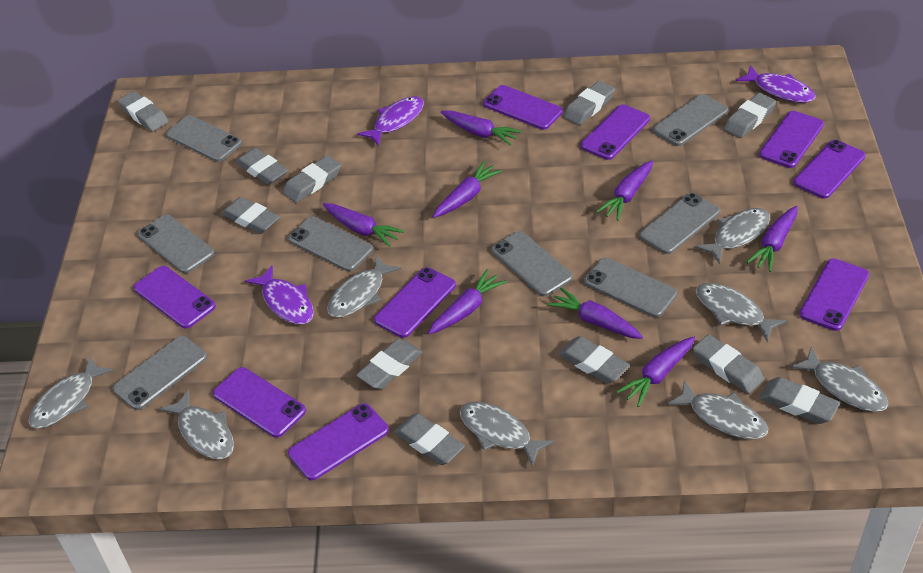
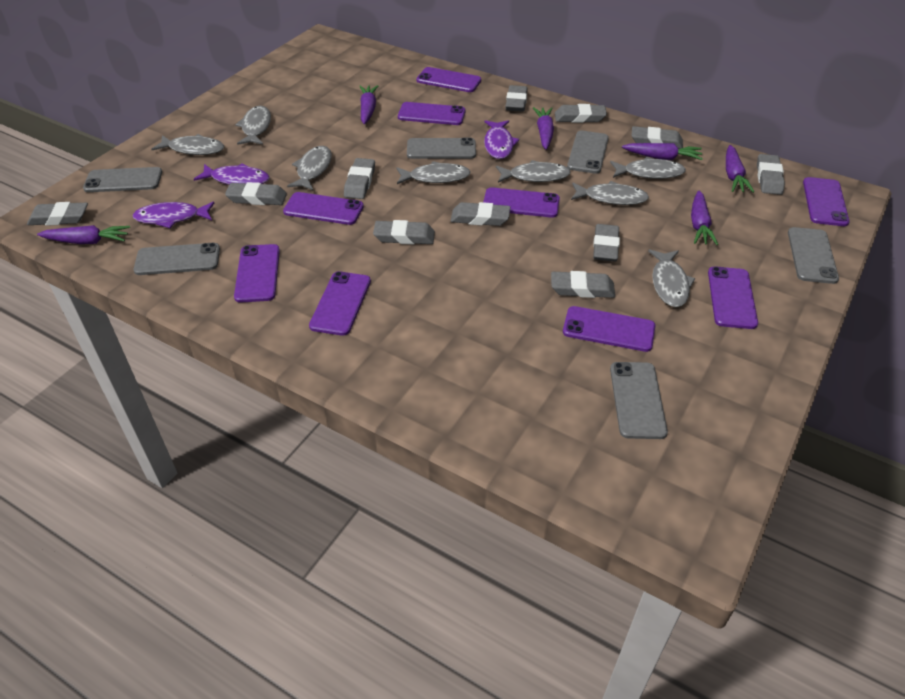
grey phone: 8 -> 6
purple carrot: 8 -> 6

